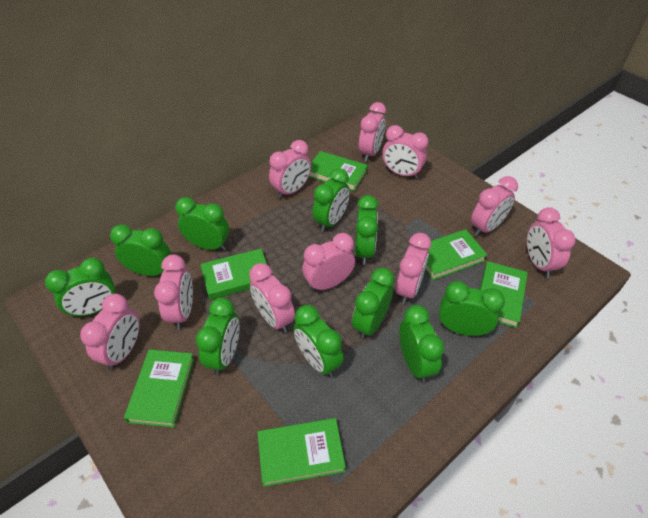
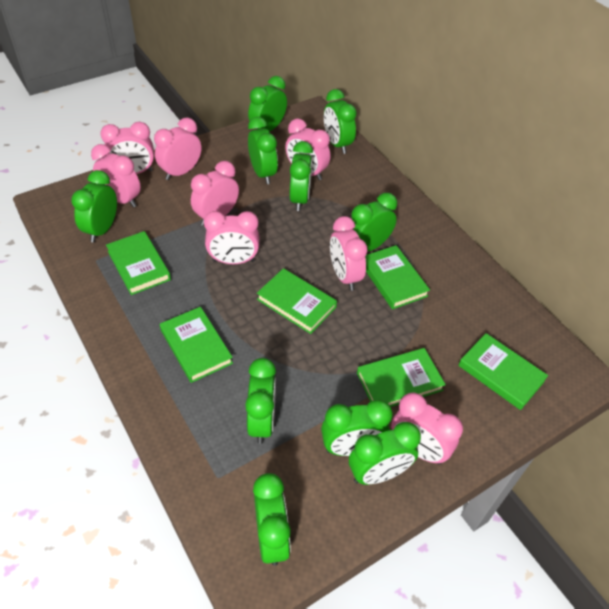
pink clock: 10 -> 8

